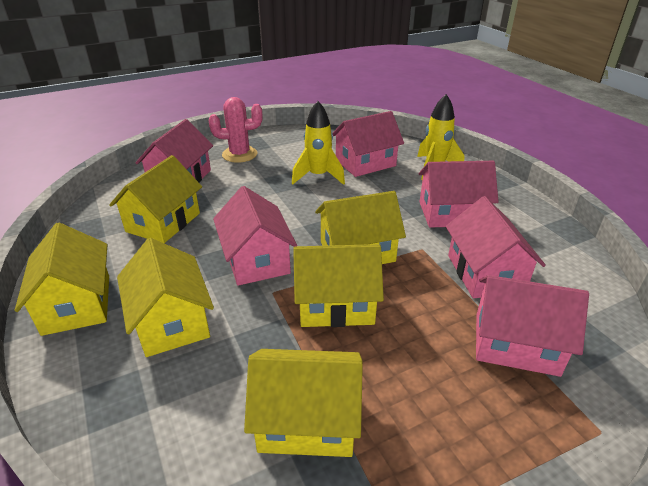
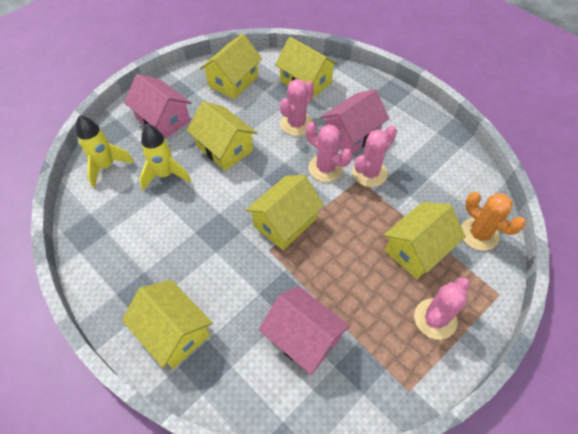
orange cactus: 0 -> 1
pink cactus: 1 -> 4
pink house: 6 -> 3

